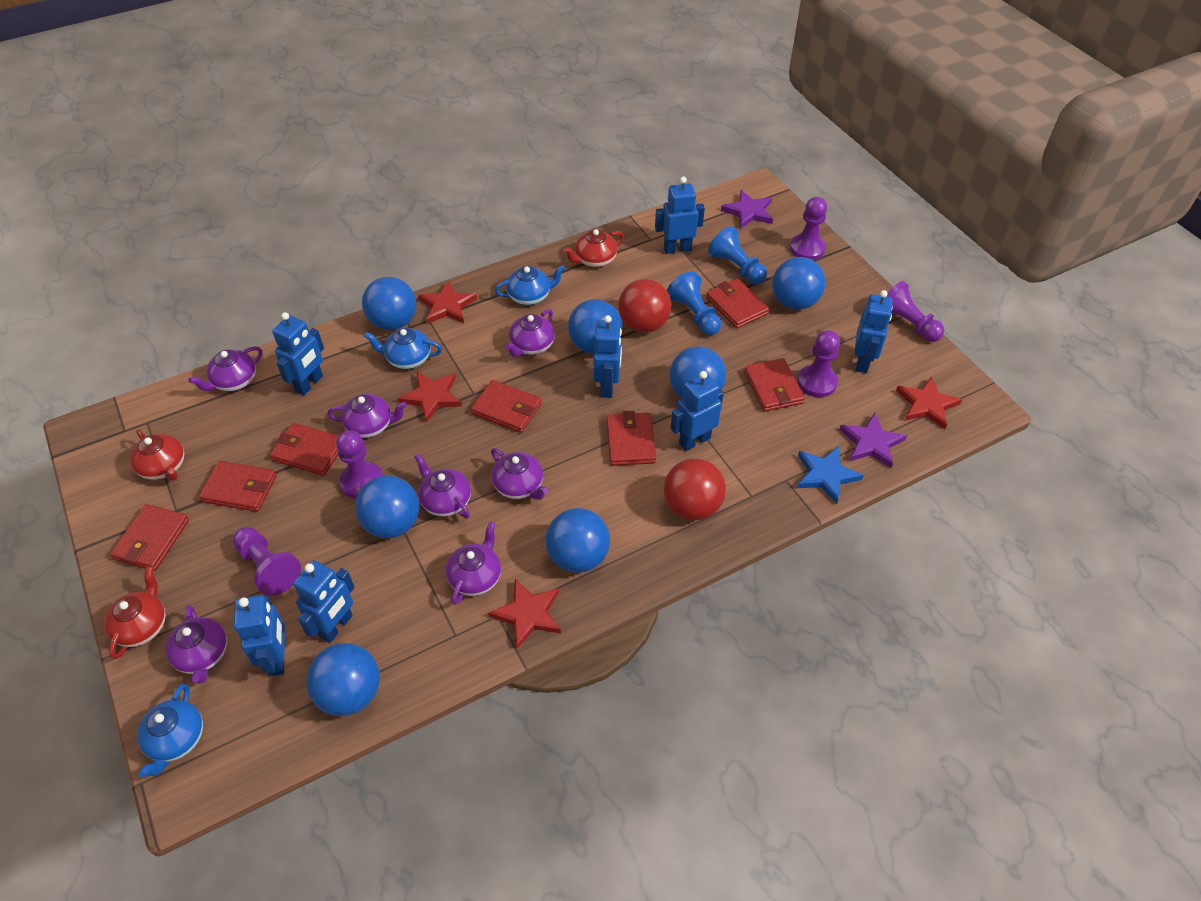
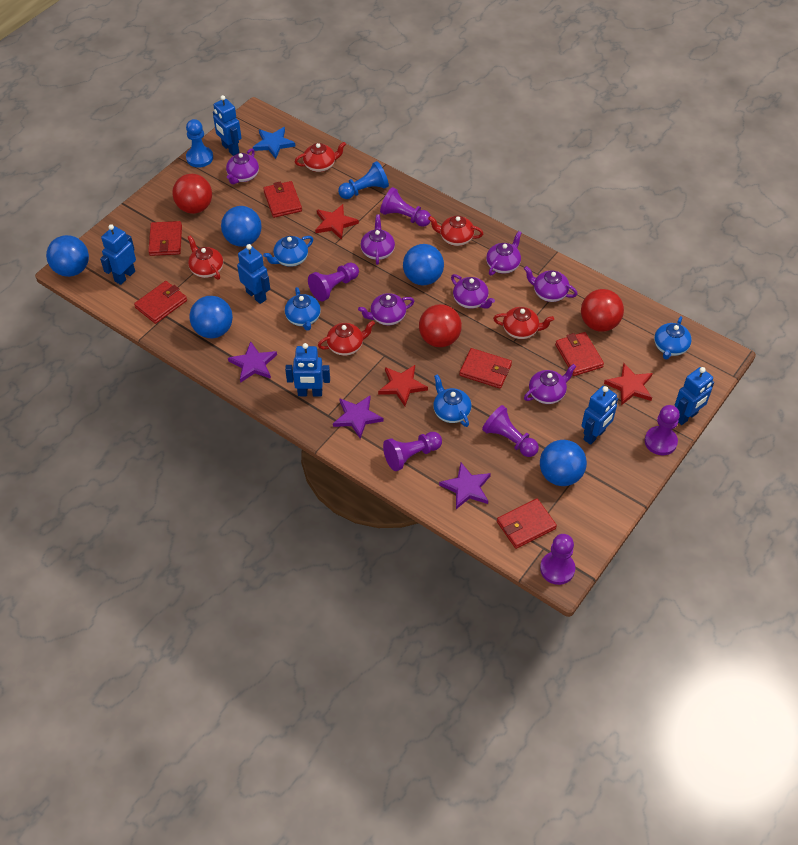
blue ball: 7 -> 5
blue robot: 7 -> 6
blue teapot: 3 -> 4
purple pawn: 5 -> 6
purple star: 2 -> 3
red ball: 2 -> 3
red star: 4 -> 3
red teapot: 3 -> 5
red wallet: 7 -> 6

